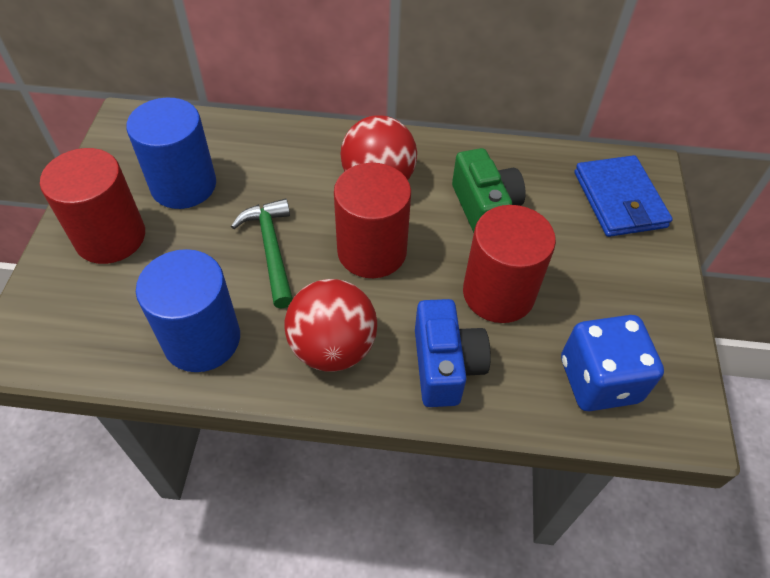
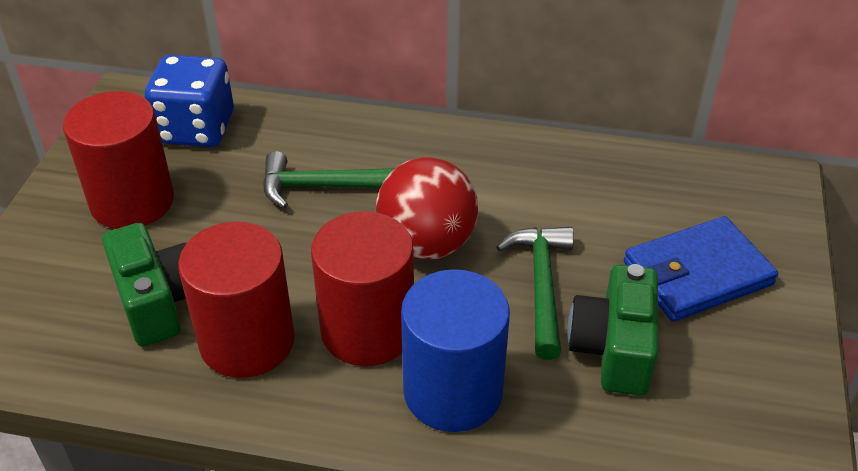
blue camera: 1 -> 0
blue cylinder: 2 -> 1
green camera: 1 -> 2
green hammer: 1 -> 2
red ball: 2 -> 1

